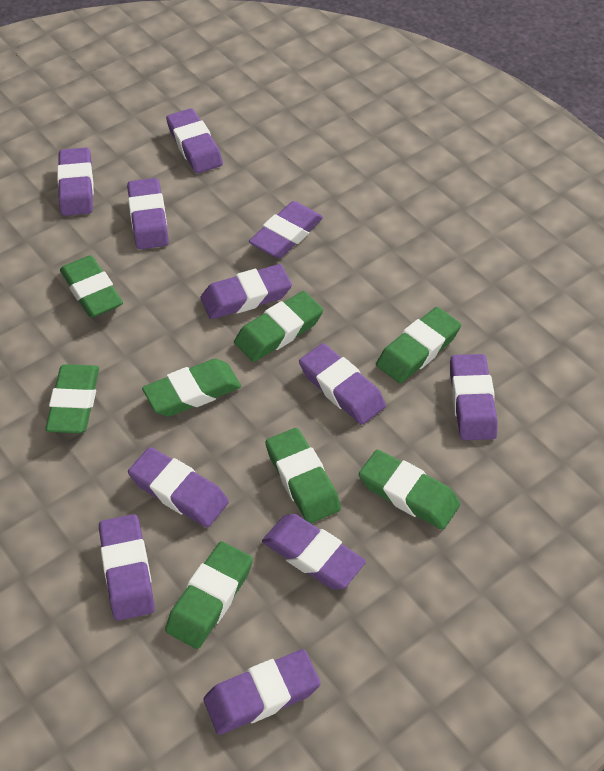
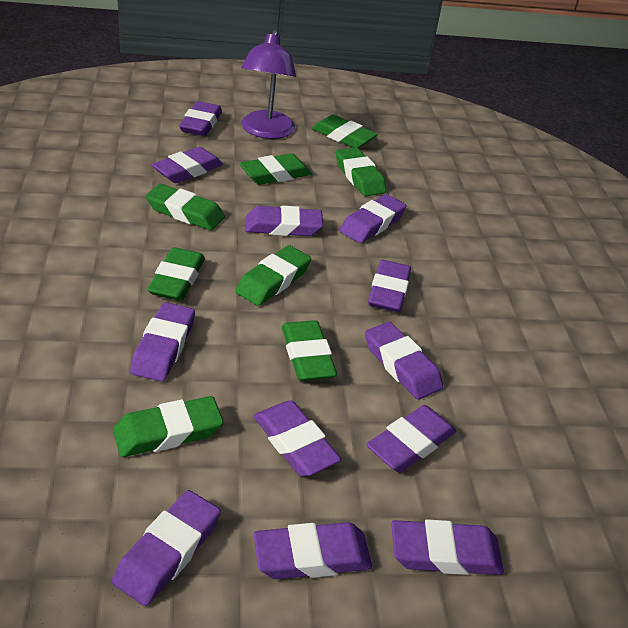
purple eraser: 11 -> 12
purple lamp: 0 -> 1

